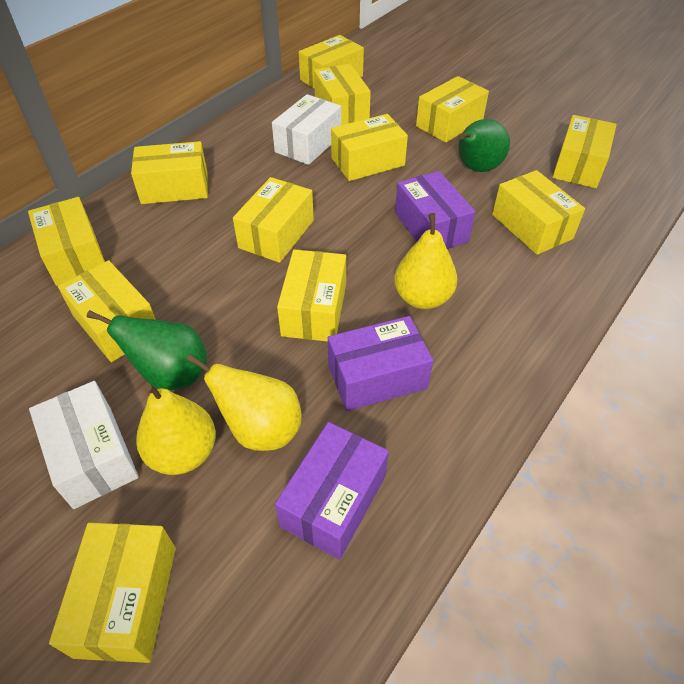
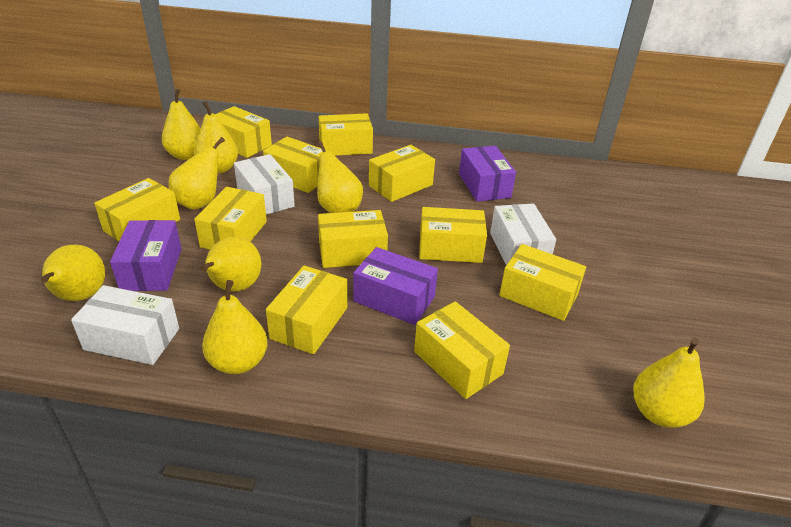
green pear: 2 -> 0
white box: 2 -> 3
yellow box: 12 -> 11
yellow pear: 3 -> 8

